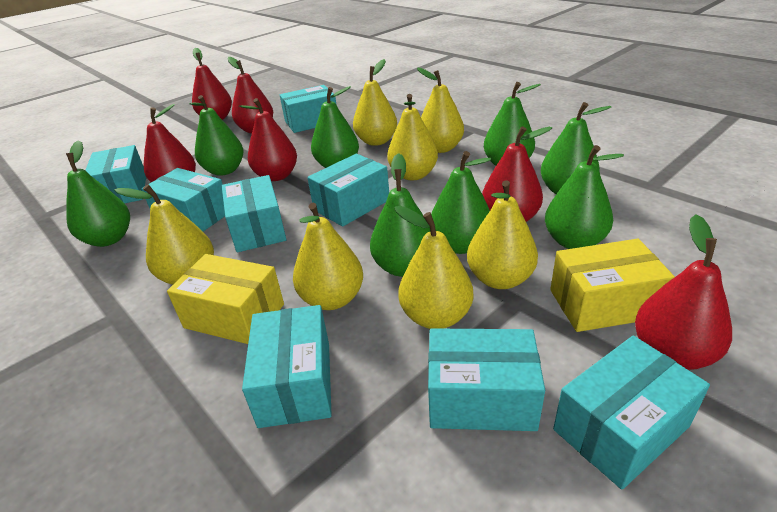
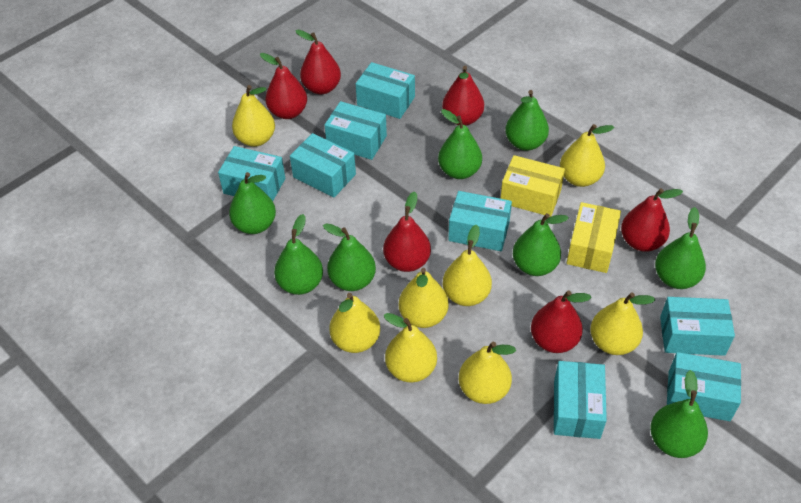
yellow pear: 7 -> 8

